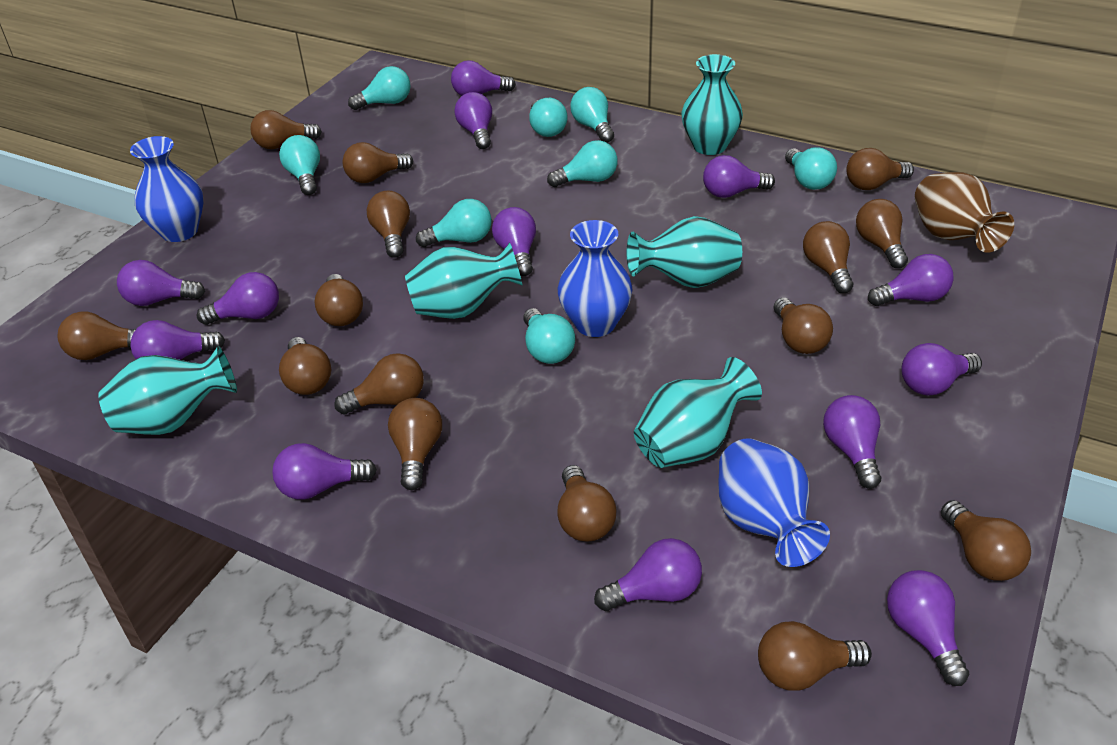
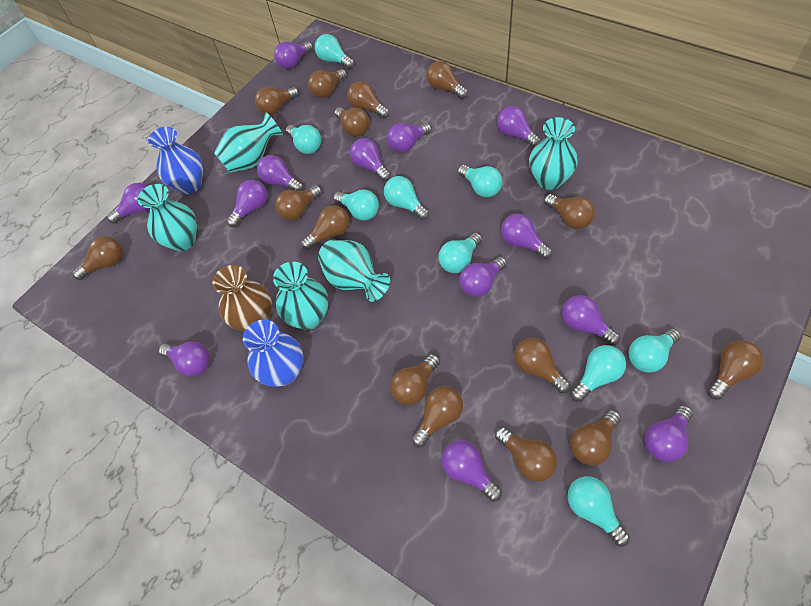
blue vase: 3 -> 2
turquoise light bulb: 8 -> 9

